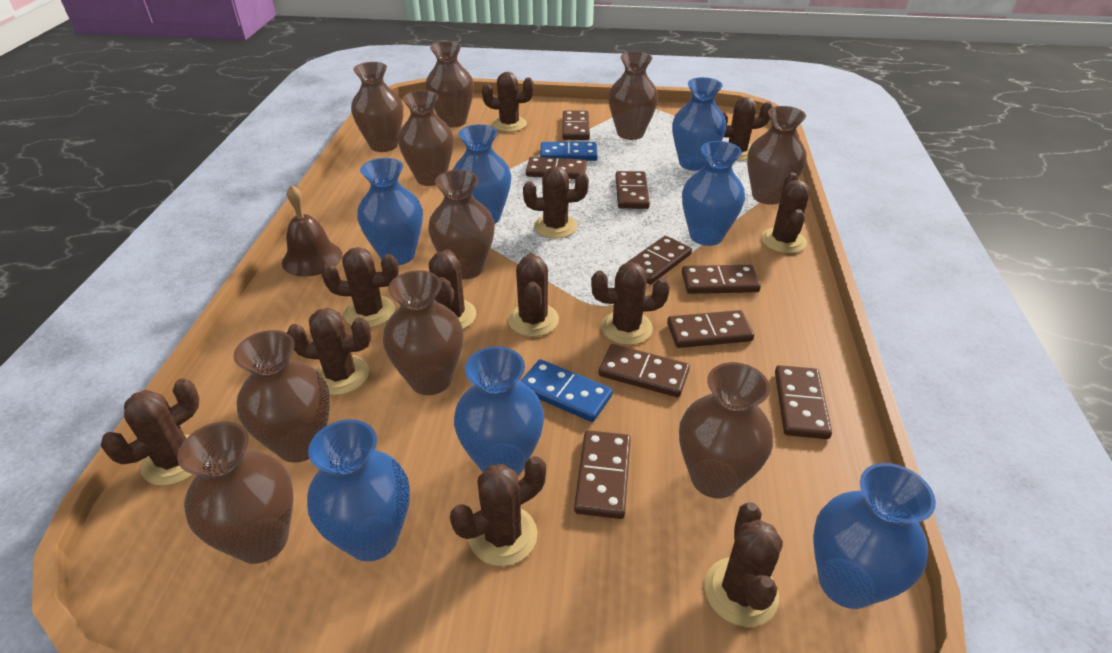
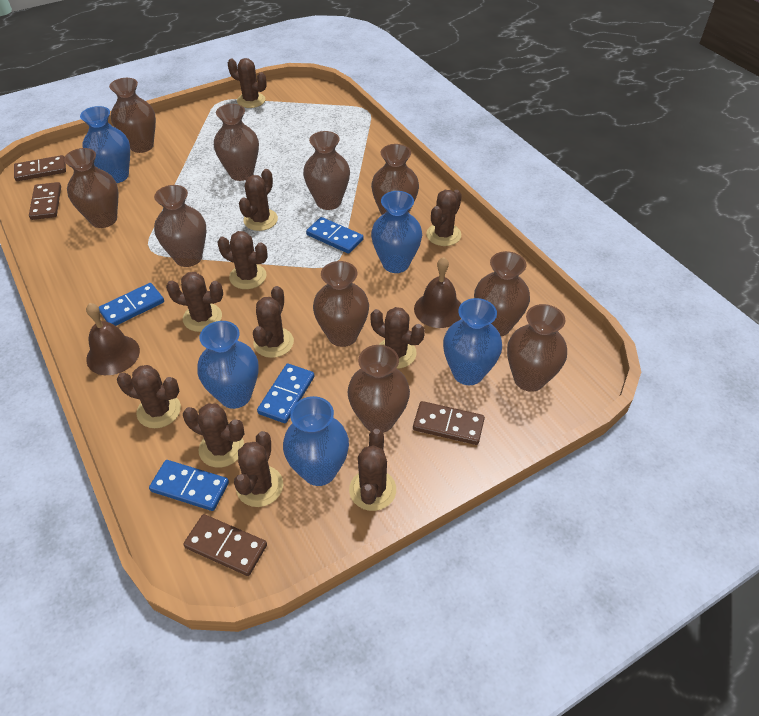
blue domino: 2 -> 4
blue vase: 7 -> 5
brown bell: 1 -> 2
brown cactus: 12 -> 11
brown domino: 9 -> 4

